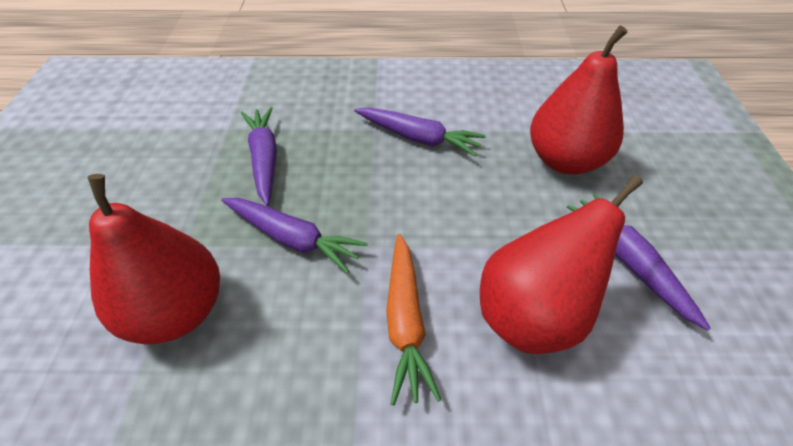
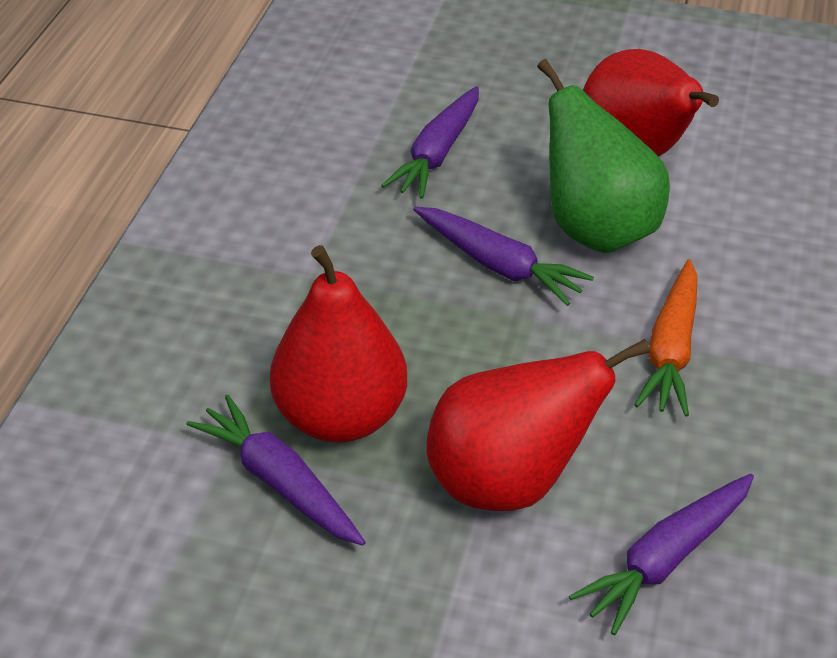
green pear: 0 -> 1

